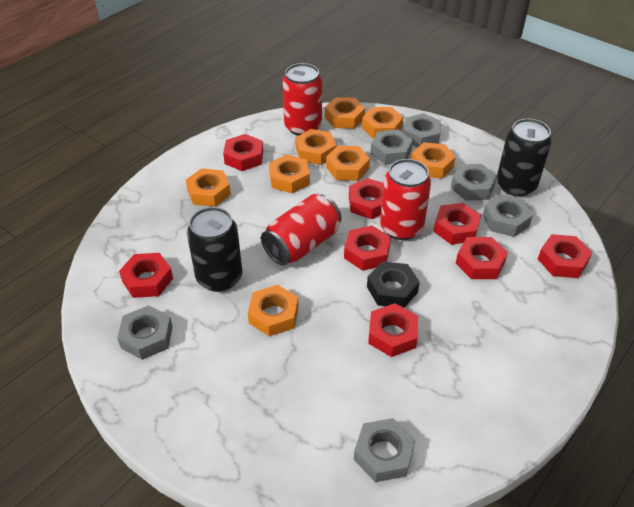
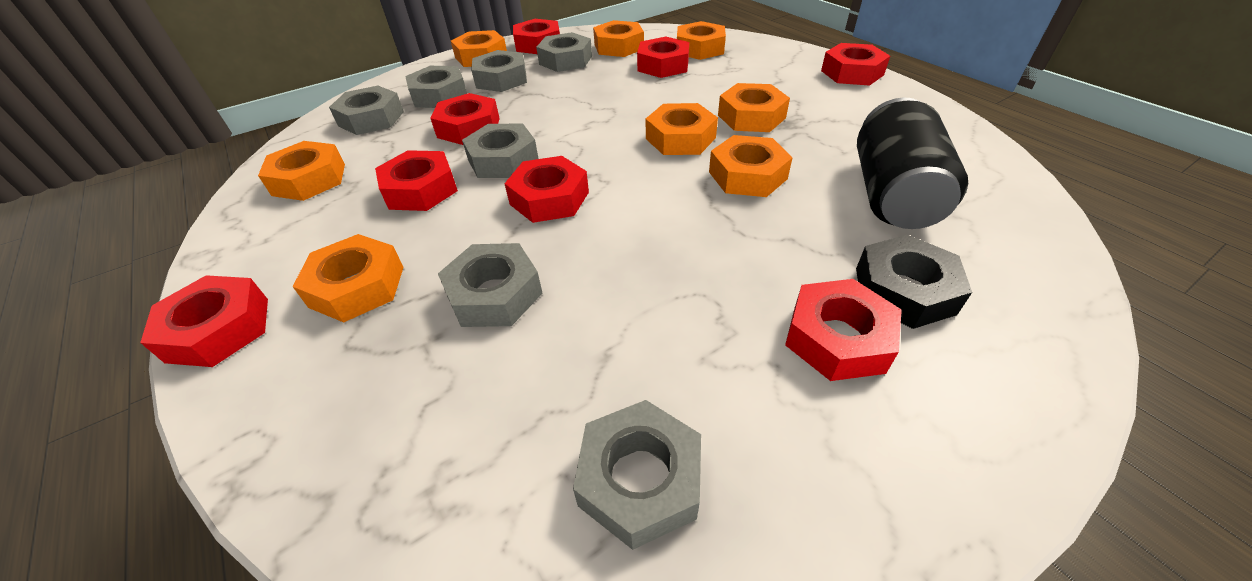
black can: 2 -> 1
grey nut: 6 -> 7
red can: 3 -> 0

